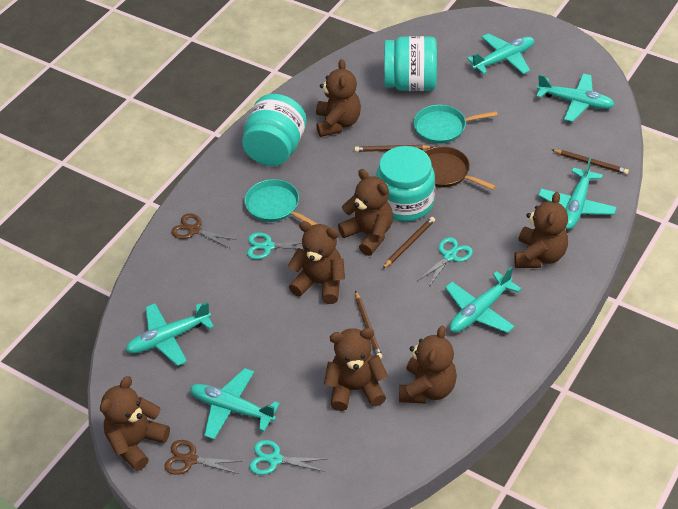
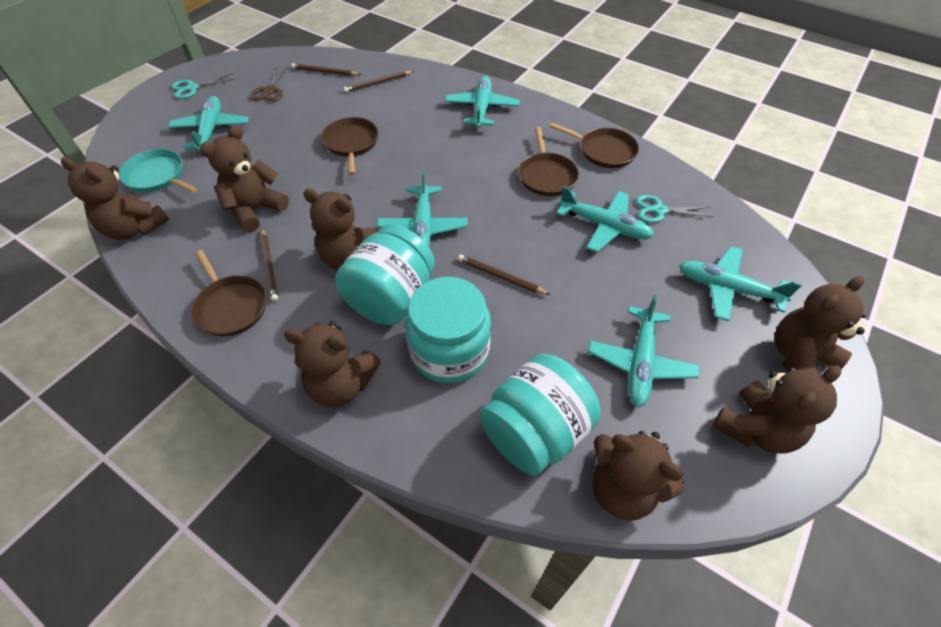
brown pan: 1 -> 4
brown scissors: 2 -> 1
turquoise pan: 2 -> 1
turquoise scissors: 3 -> 2

